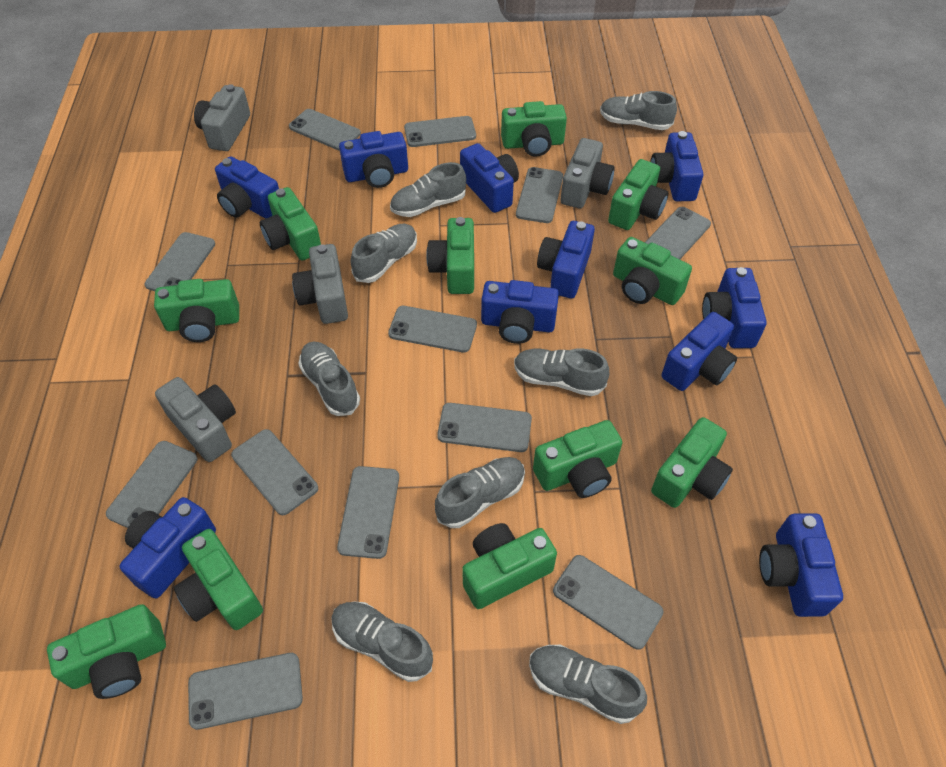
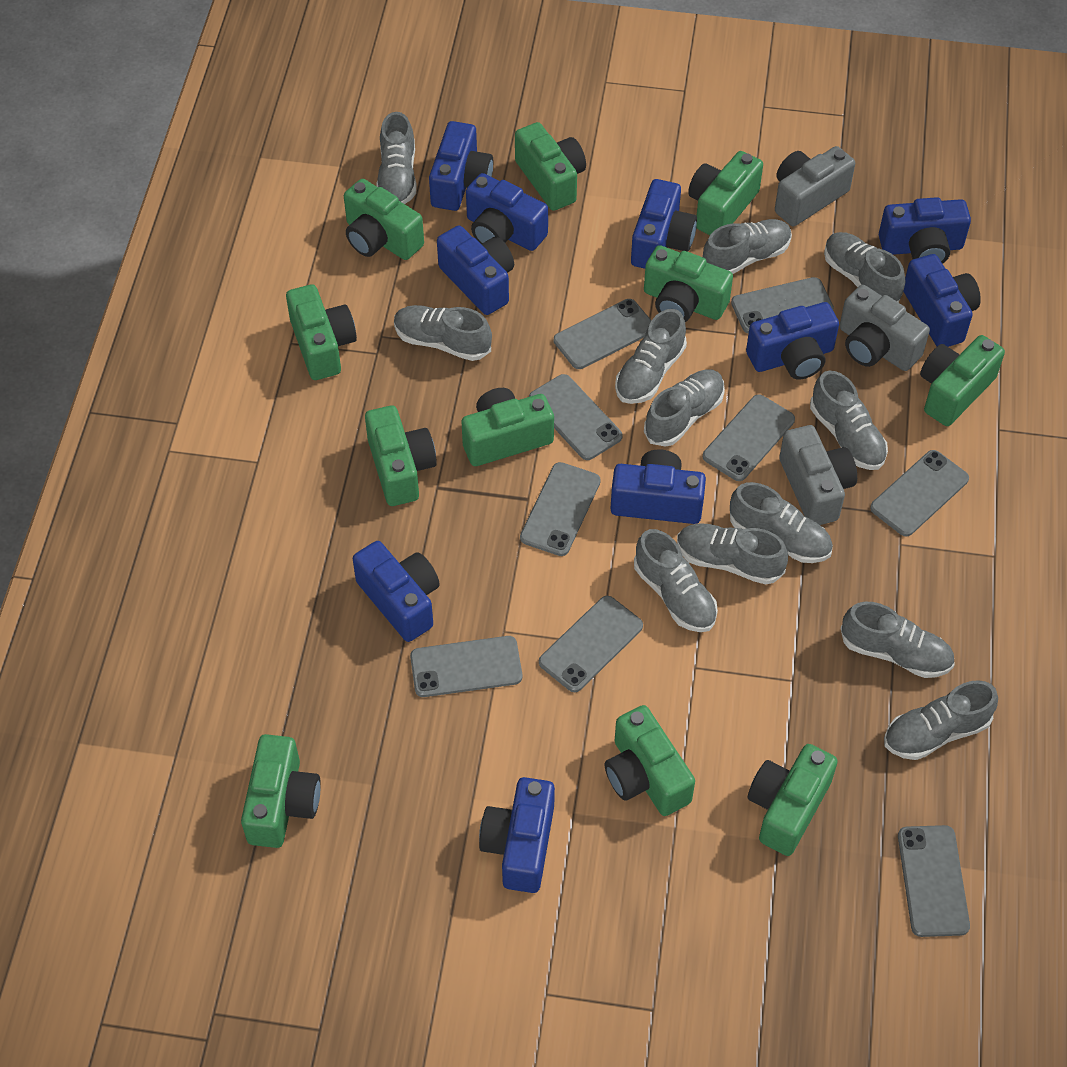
grey camera: 4 -> 3
grey phone: 12 -> 9
grey shoe: 8 -> 12

